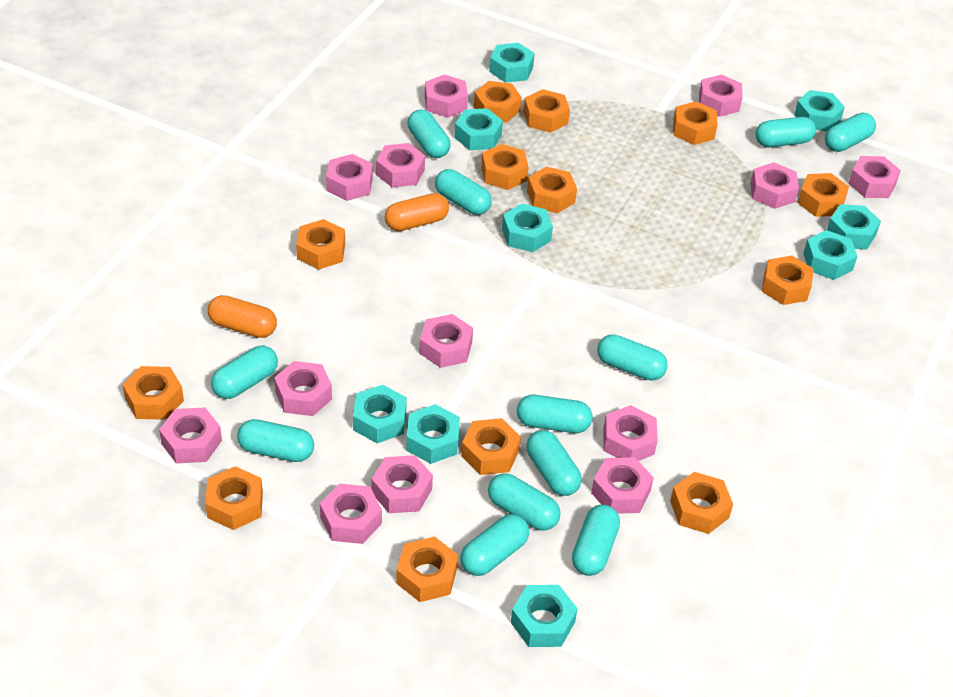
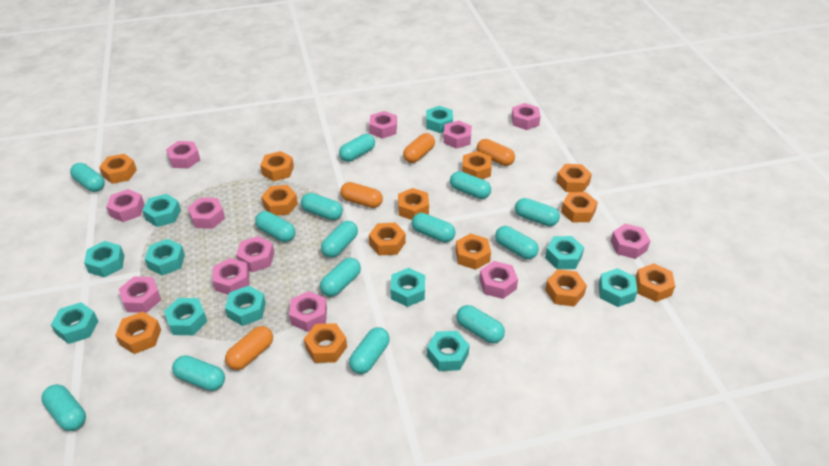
orange capsule: 2 -> 4
pink nut: 13 -> 12
turquoise capsule: 12 -> 14
turquoise nut: 9 -> 11

